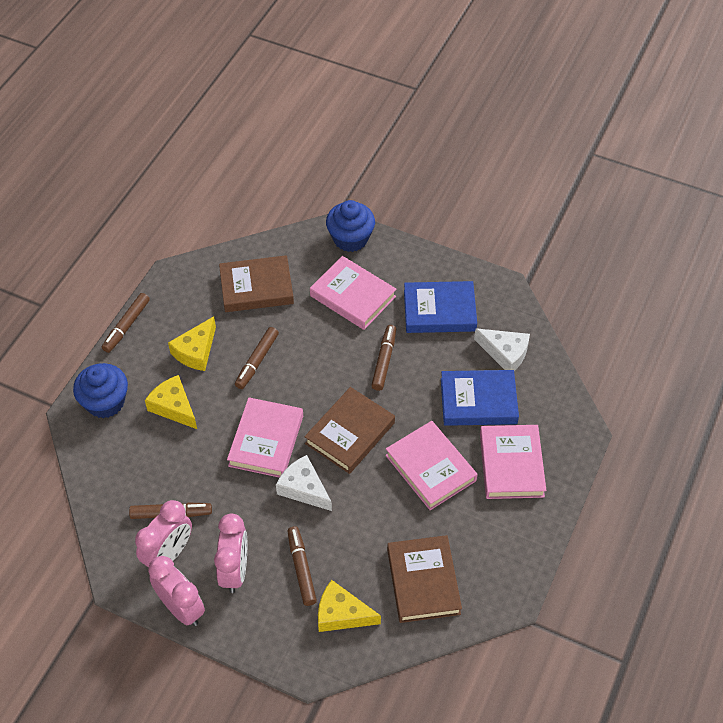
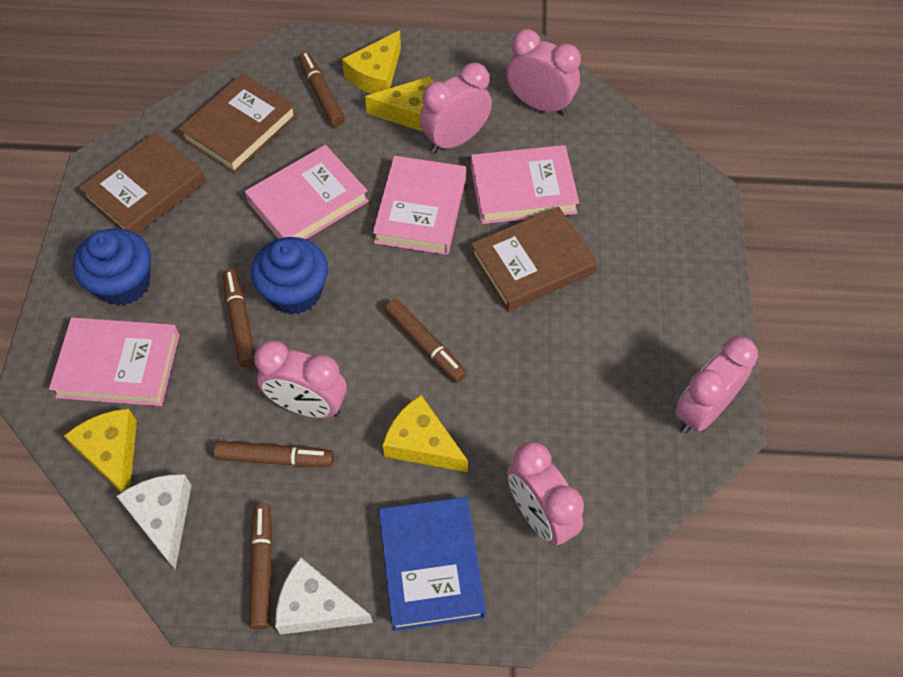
blue book: 2 -> 1
pink clock: 3 -> 5
yellow cheese: 3 -> 4

